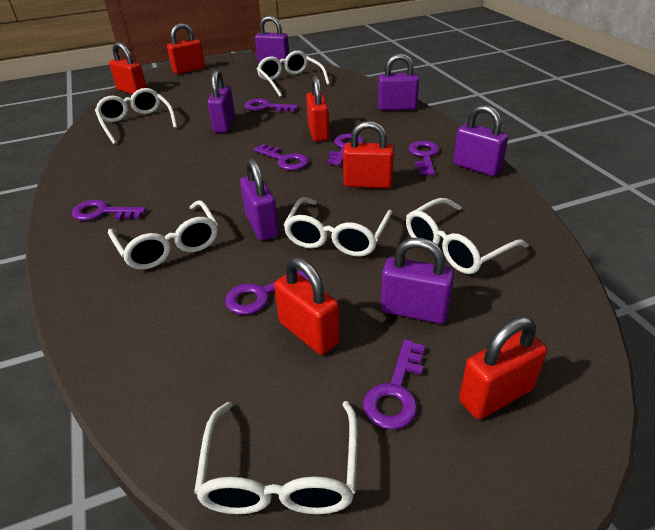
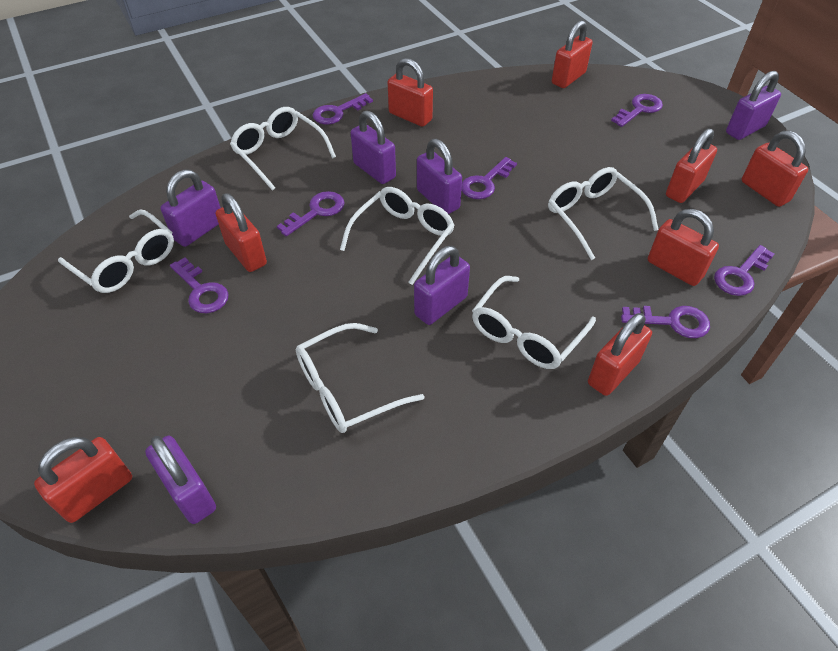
red padlock: 6 -> 8

